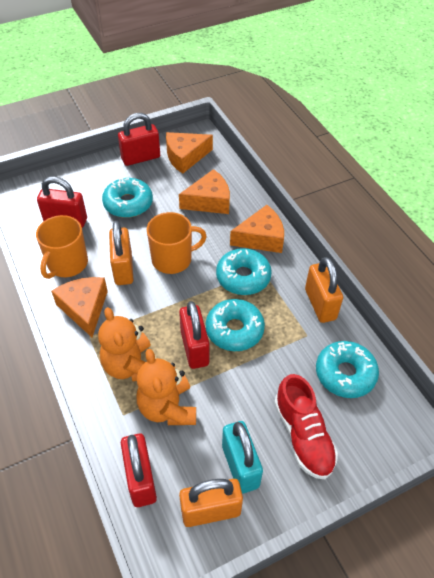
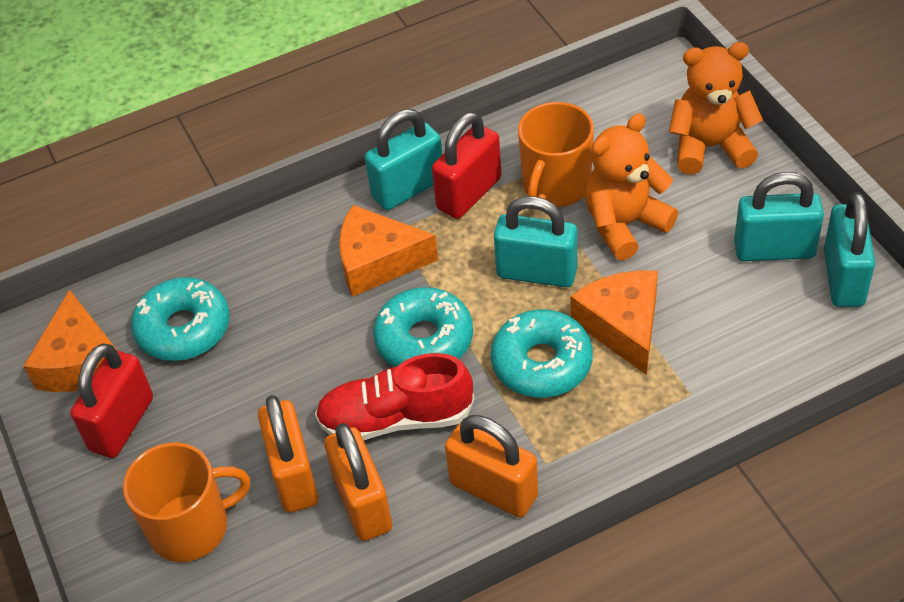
orange cheese: 4 -> 3
red padlock: 4 -> 2
turquoise donut: 4 -> 3
turquoise padlock: 1 -> 4

